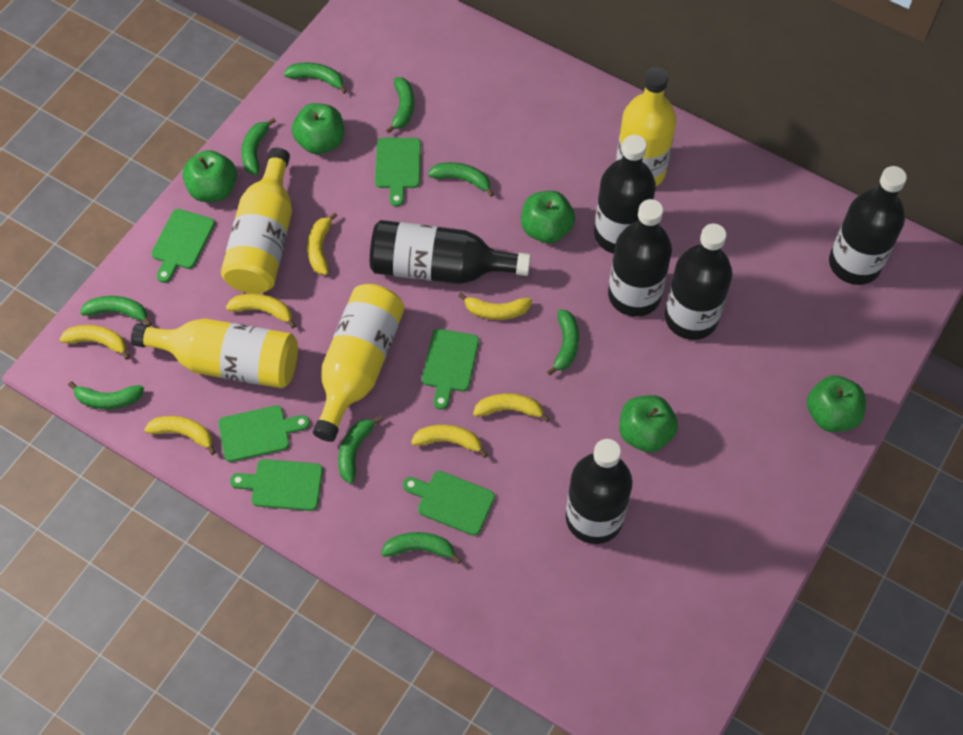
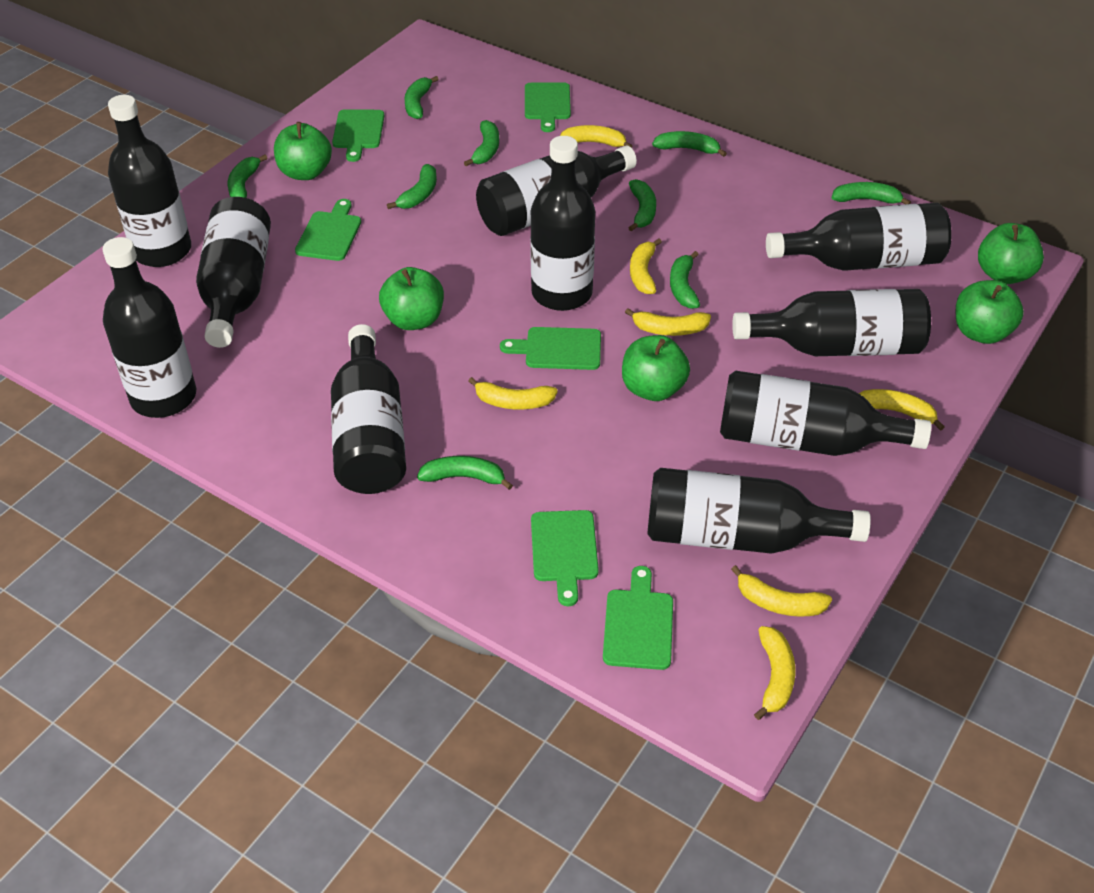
black bottle: 6 -> 10
yellow bottle: 4 -> 0

